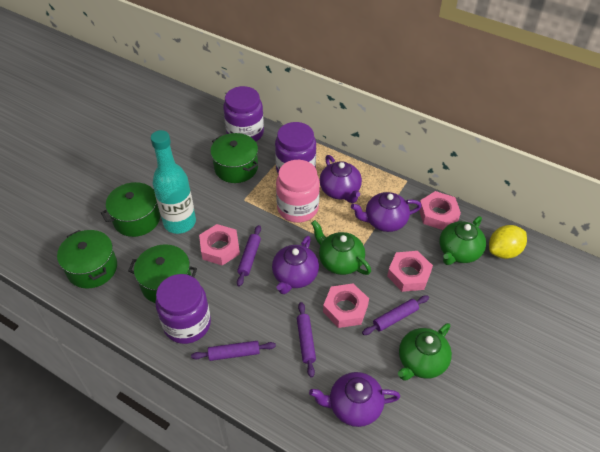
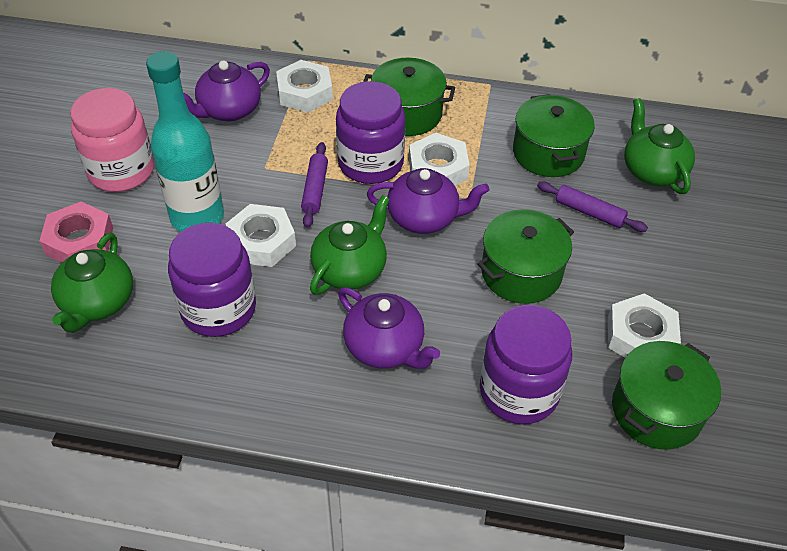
pink nut: 4 -> 1
purple rolling pin: 4 -> 2
purple teapot: 4 -> 3
white nut: 0 -> 4
yellow lemon: 1 -> 0

